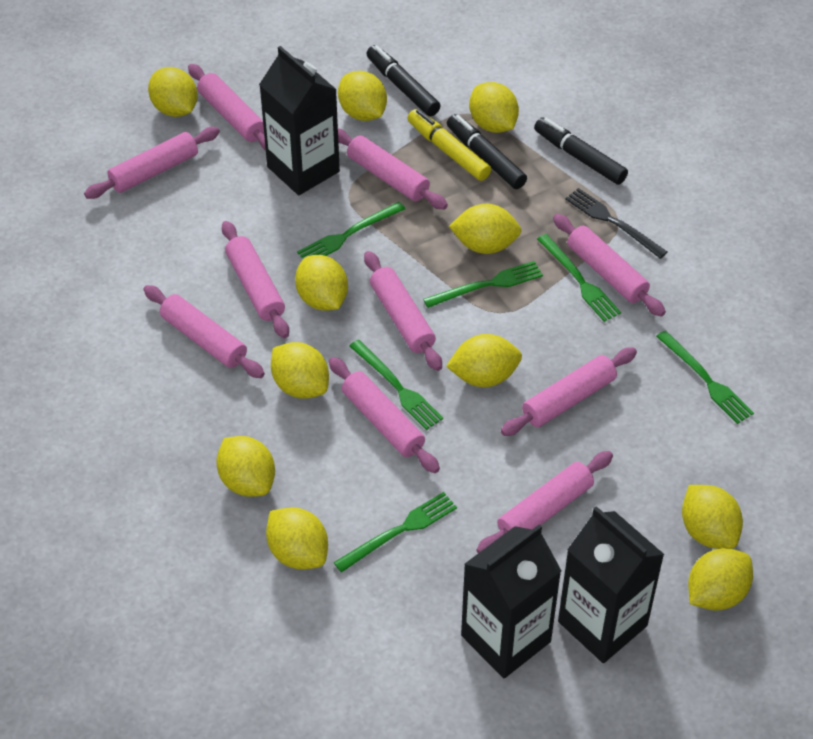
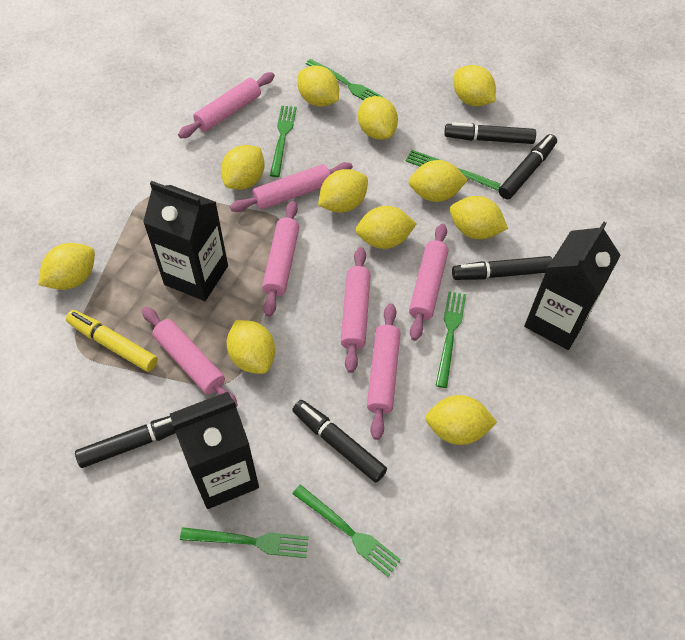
black fork: 1 -> 0
black marker: 3 -> 5
pink rolling pin: 10 -> 7

